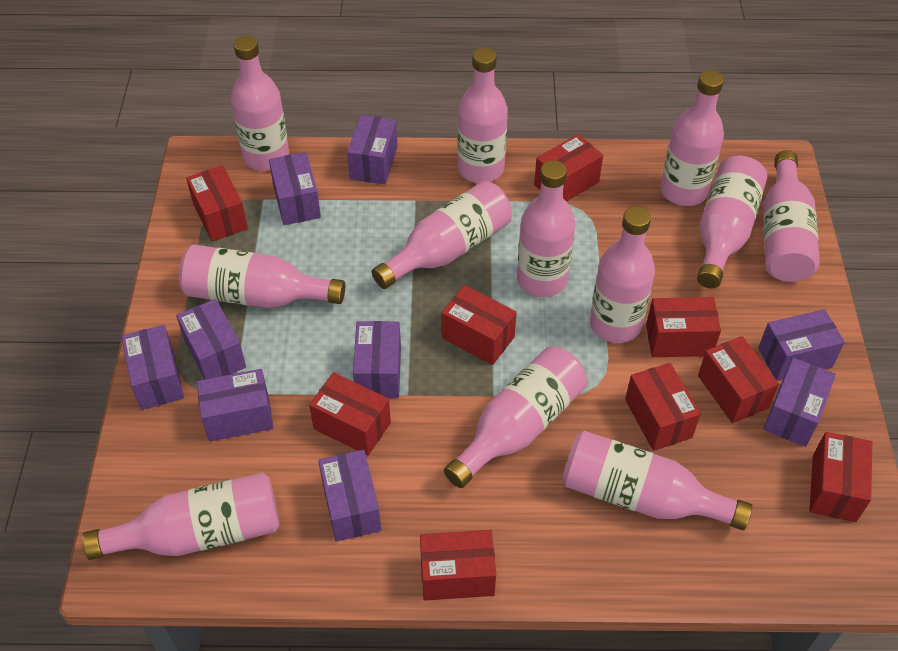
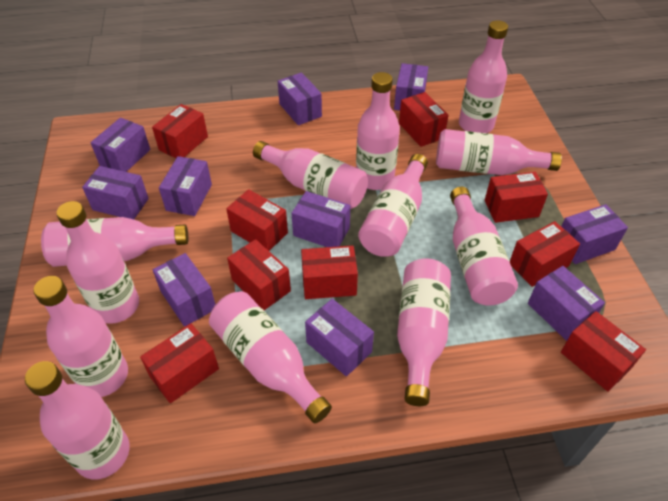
purple box: 9 -> 10

